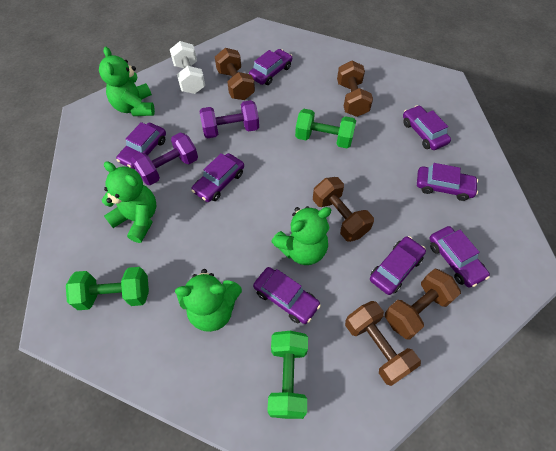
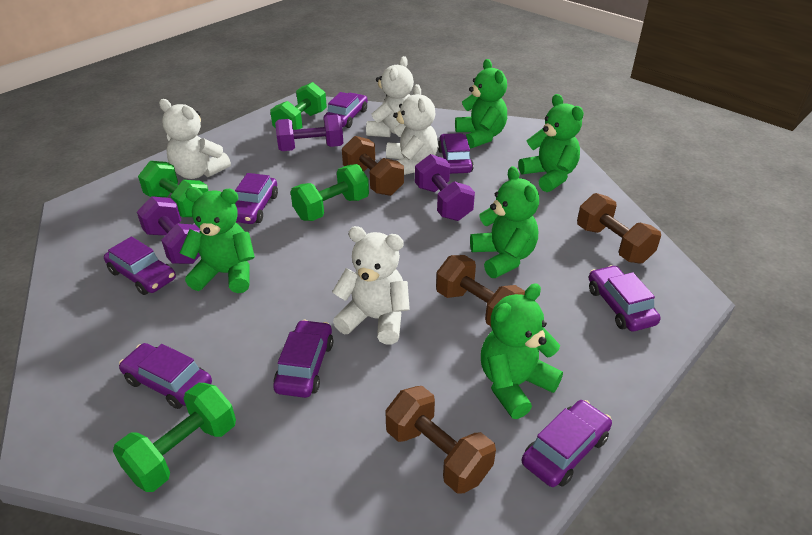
brown dumbbell: 5 -> 4
green dumbbell: 3 -> 4
green teddy bear: 4 -> 5
purple dumbbell: 2 -> 3
white dumbbell: 1 -> 0
white teddy bear: 0 -> 4

